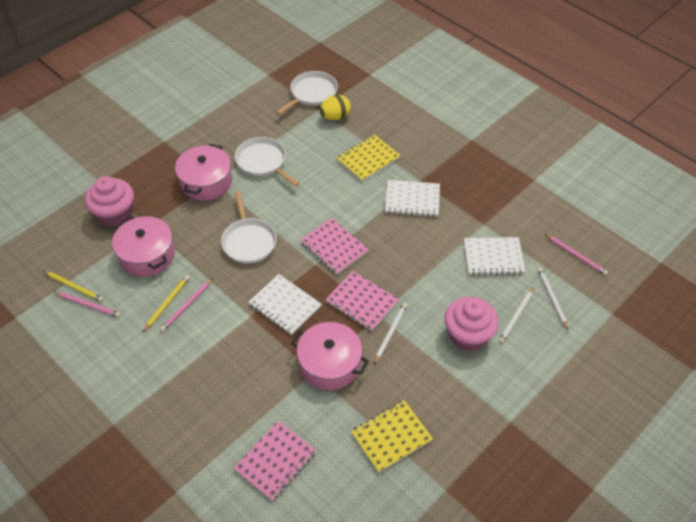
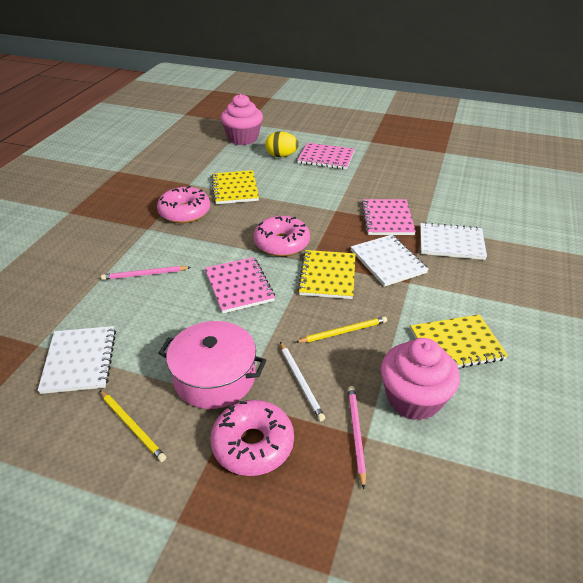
pink donut: 0 -> 3
pink pencil: 3 -> 2
pink pot: 3 -> 1
white pan: 3 -> 0
white pencil: 3 -> 1
yellow notebook: 2 -> 3

